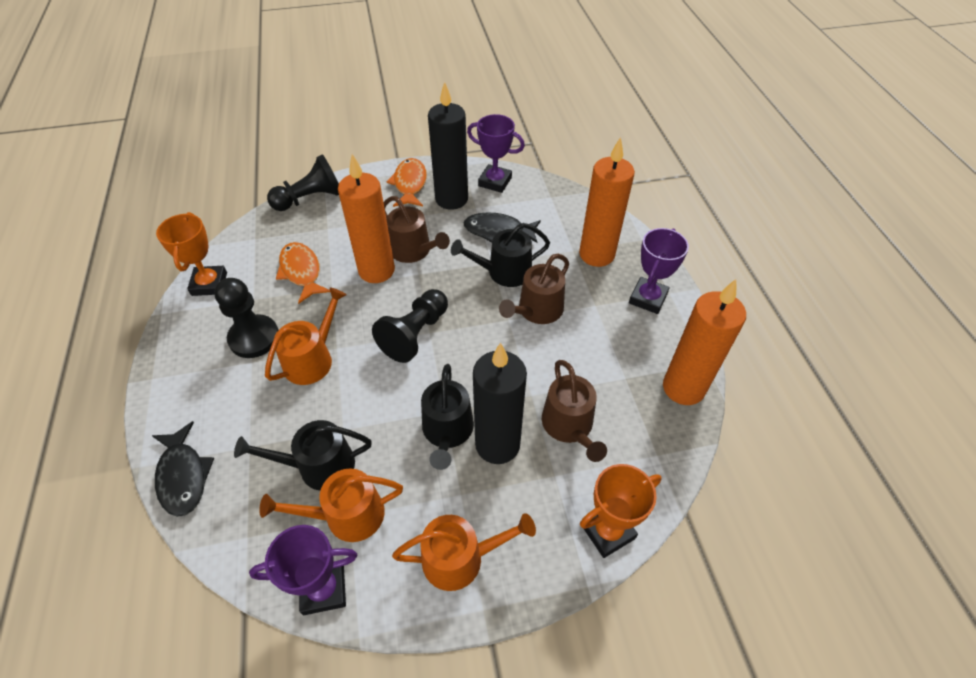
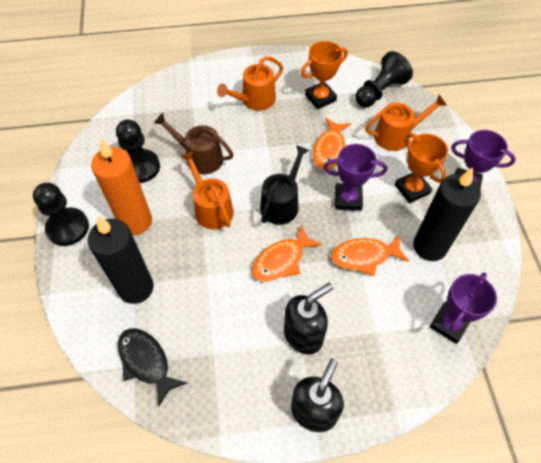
black fish: 2 -> 1
black soap dispenser: 0 -> 2
black watering can: 3 -> 1
brown watering can: 3 -> 1
orange candle: 3 -> 1
orange fish: 2 -> 3

